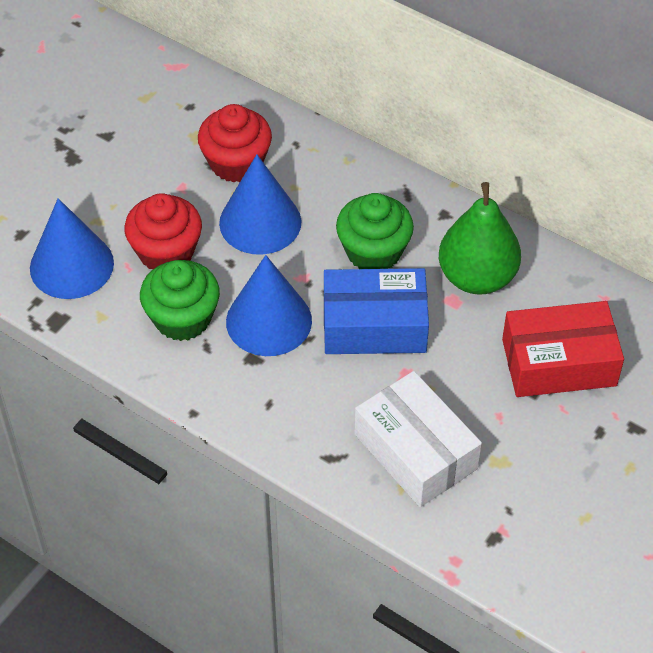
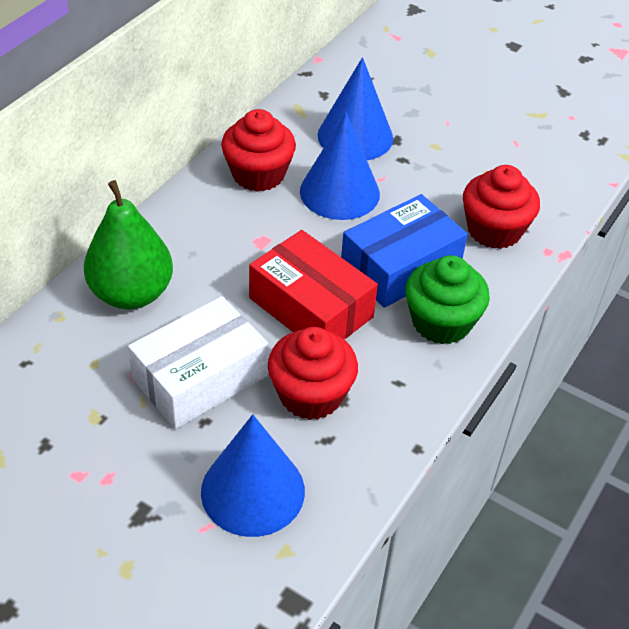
green cupcake: 2 -> 1
red cupcake: 2 -> 3

